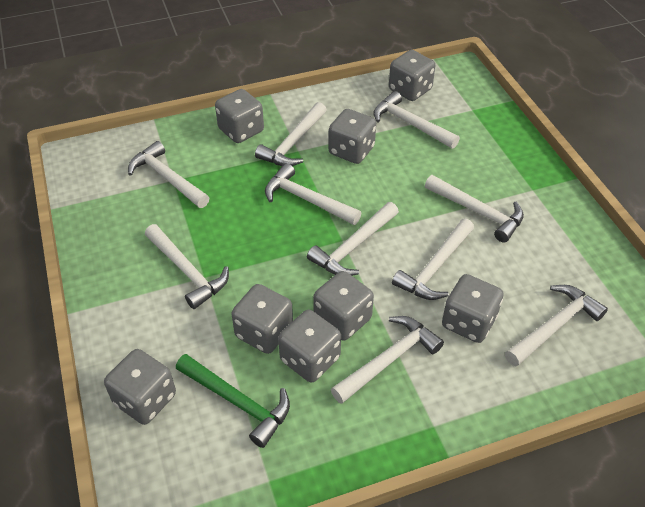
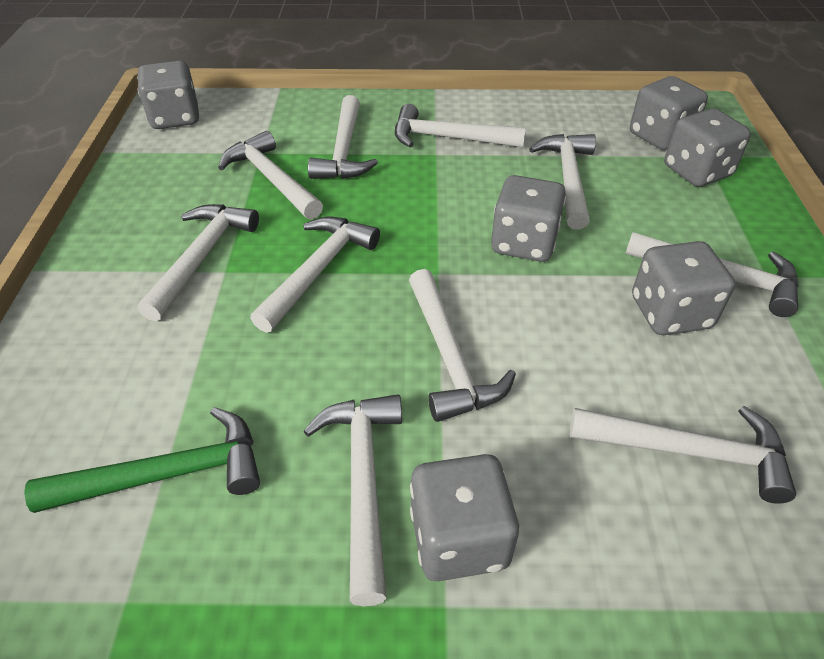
grey dice: 8 -> 6

